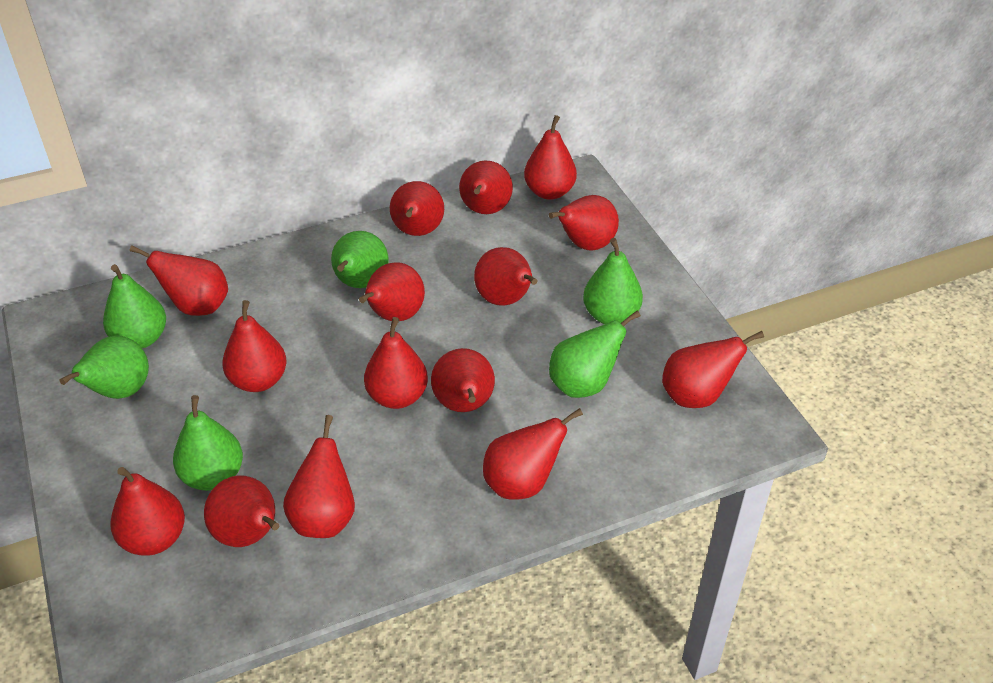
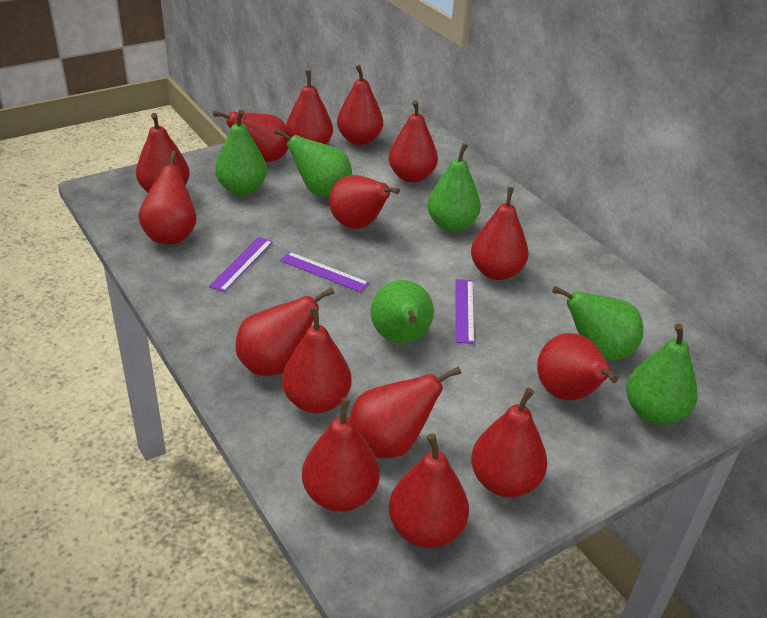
purple ruler: 0 -> 3

